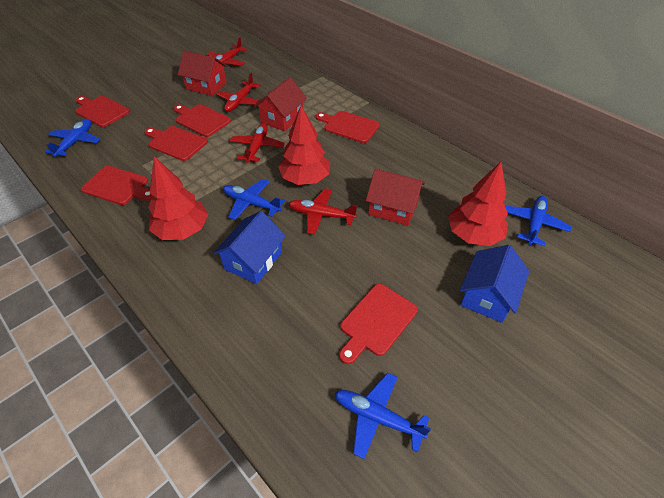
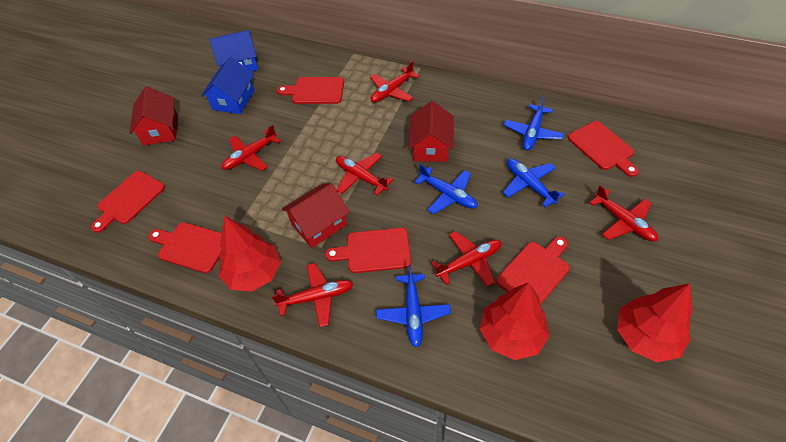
red plane: 4 -> 6

